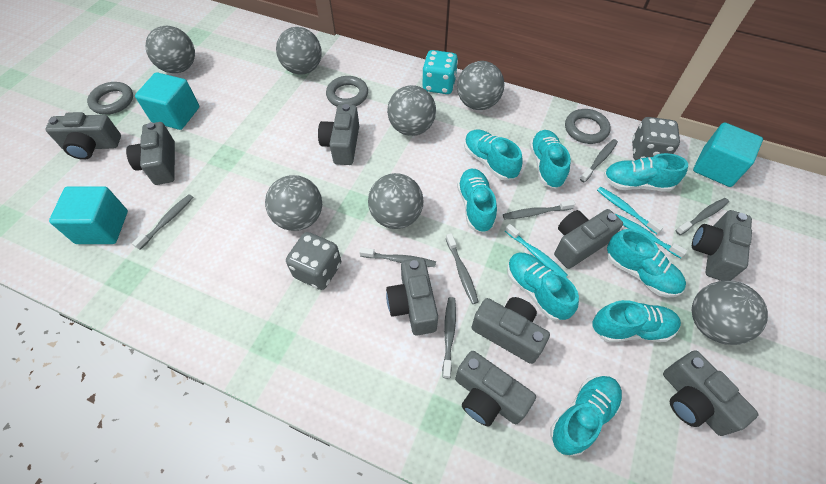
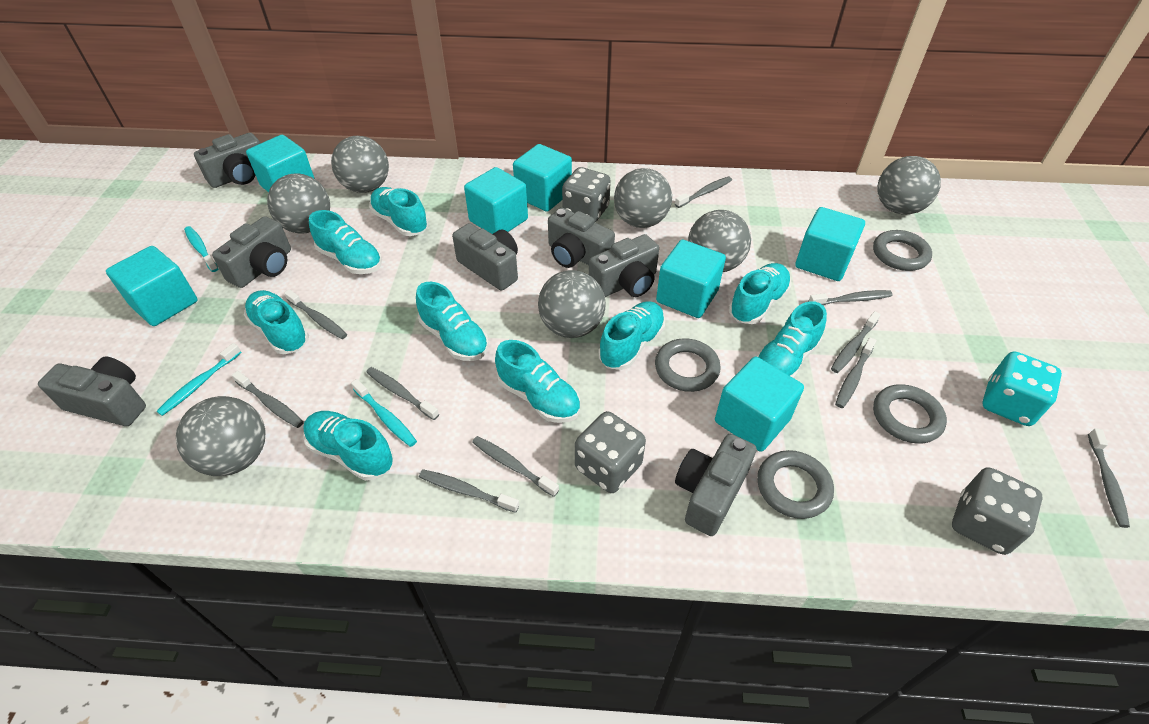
grey camera: 9 -> 7
grey dice: 2 -> 3
grey ring: 3 -> 4
grey toothbrush: 7 -> 10
turquoise cube: 3 -> 7
turquoise shoe: 8 -> 9

